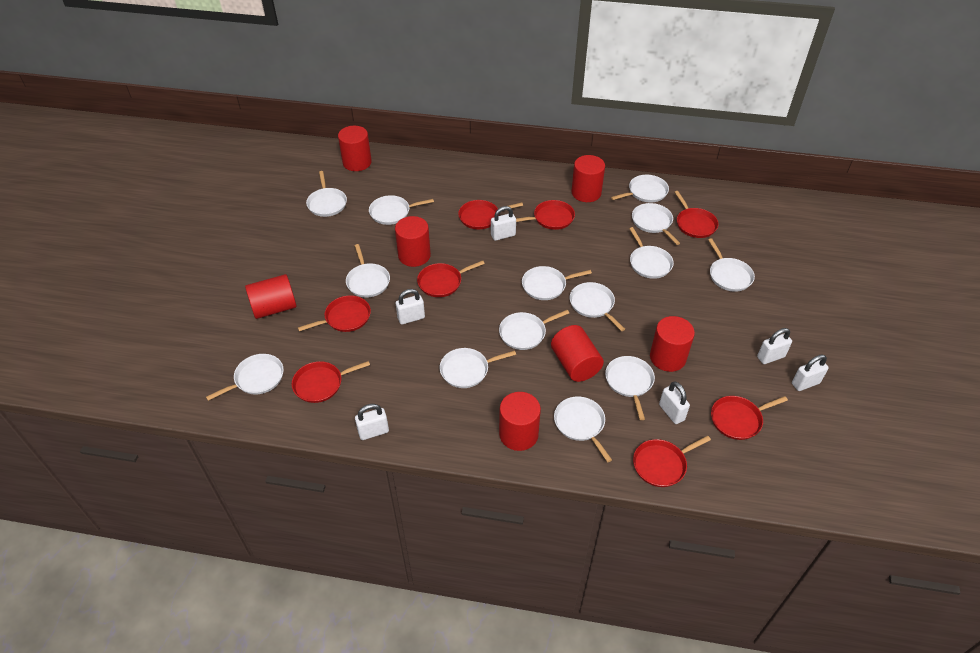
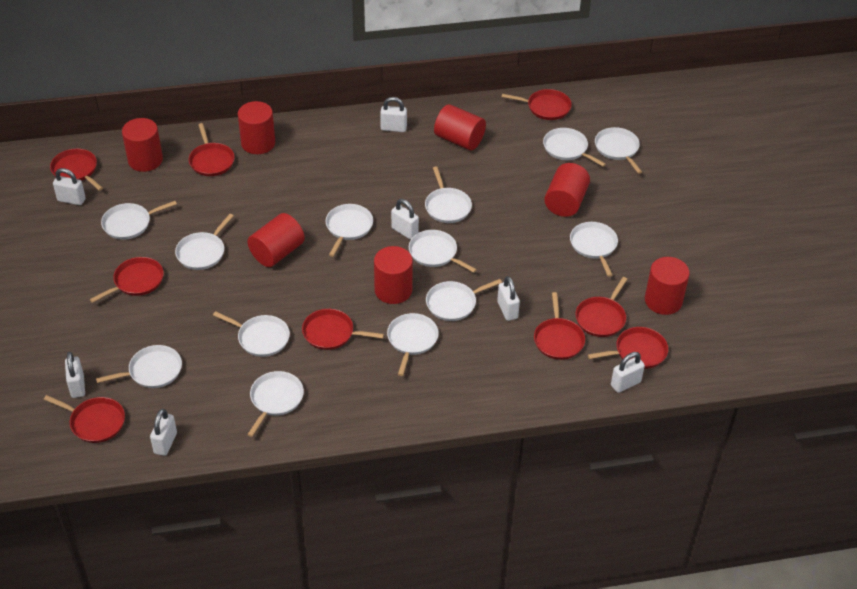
red pan: 8 -> 9
white padlock: 6 -> 7
white pan: 14 -> 13

